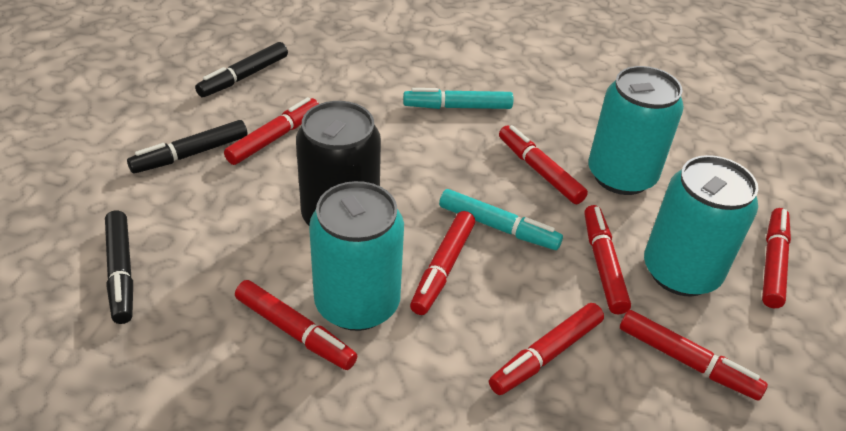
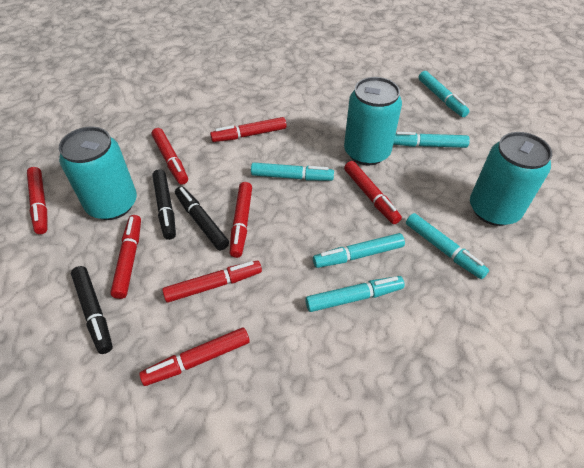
black can: 1 -> 0
turquoise marker: 2 -> 6

